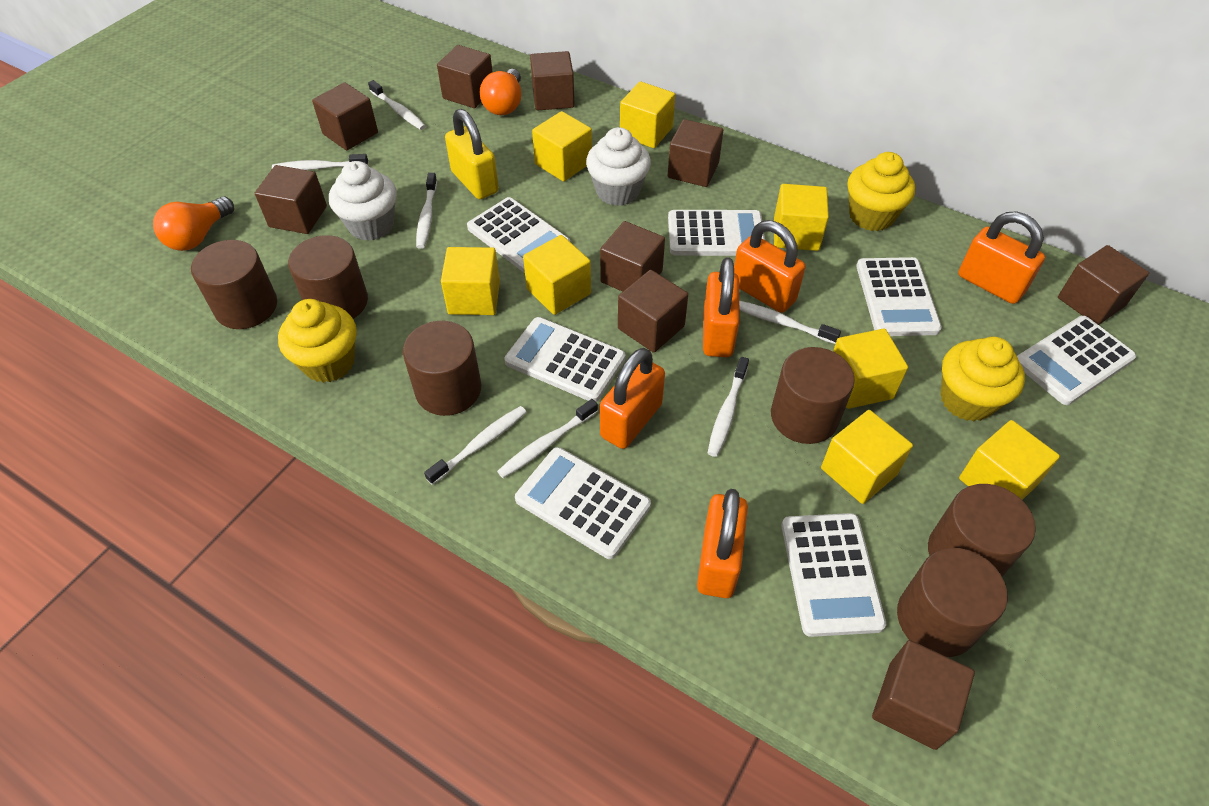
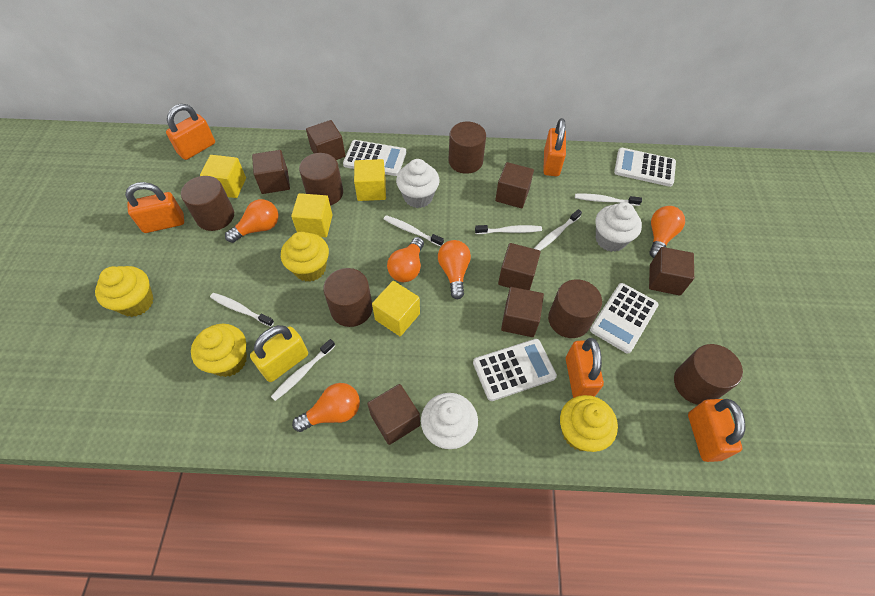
brown cube: 9 -> 7
orange light bulb: 2 -> 5
white calculator: 7 -> 4
white cupcake: 2 -> 3
white toothbrush: 7 -> 6
yellow cube: 8 -> 4
yellow cupcake: 3 -> 4

